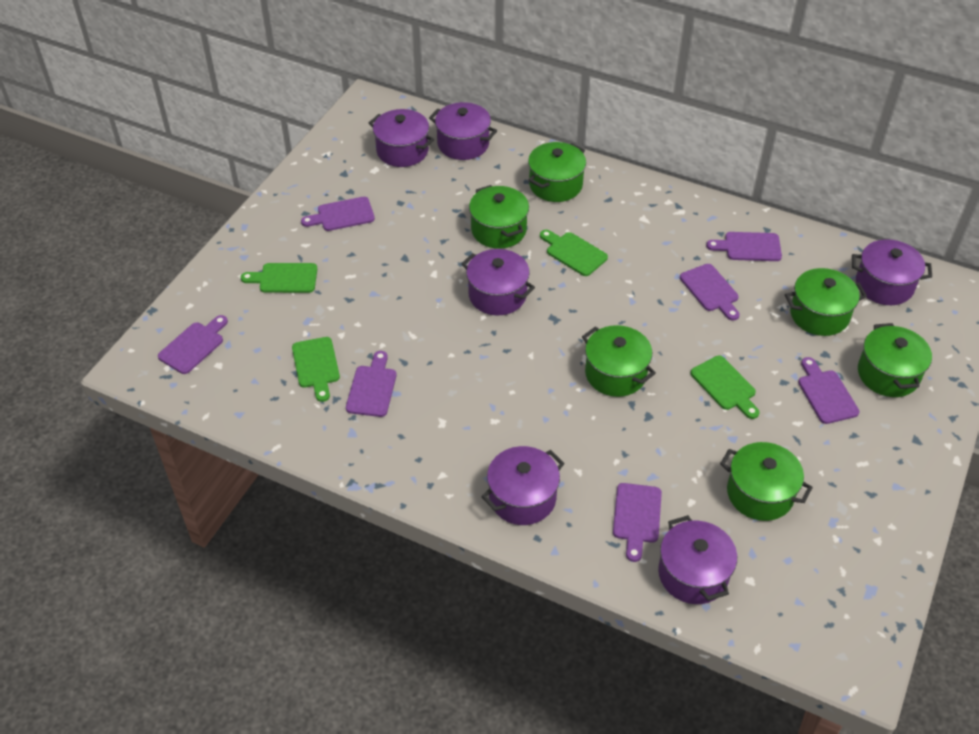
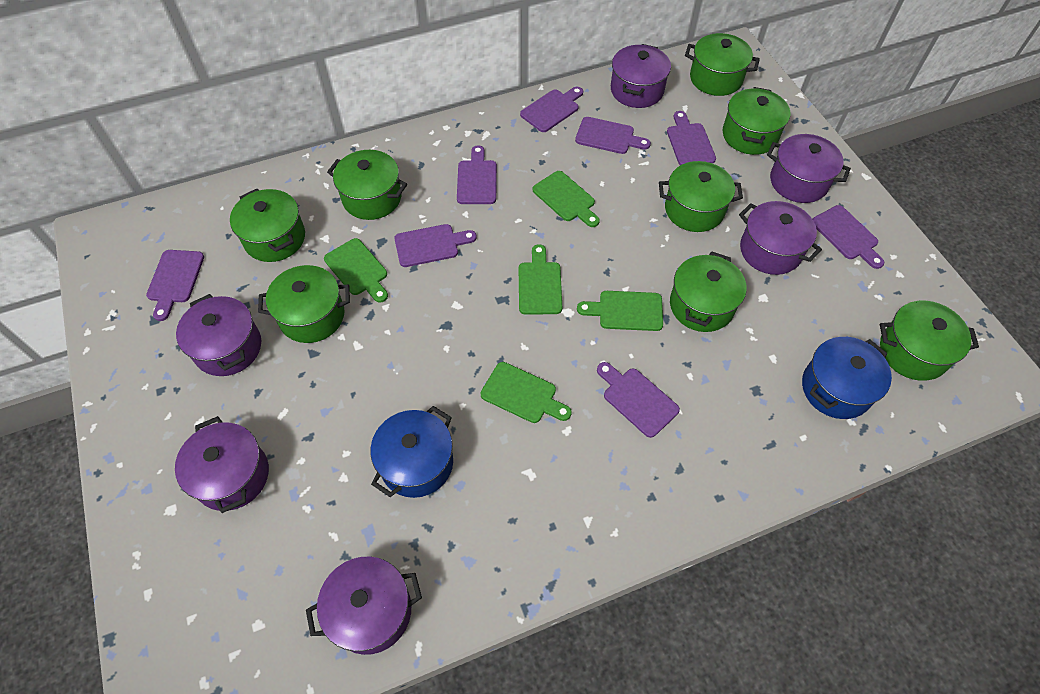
blue pot: 0 -> 2
green cutting board: 4 -> 5
green pot: 6 -> 8
purple cutting board: 7 -> 8

